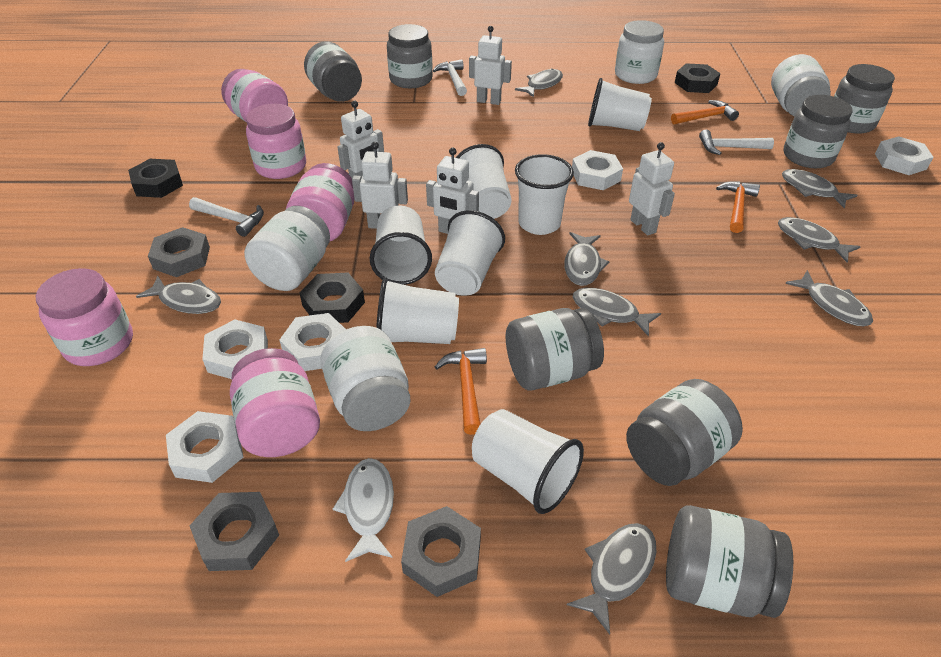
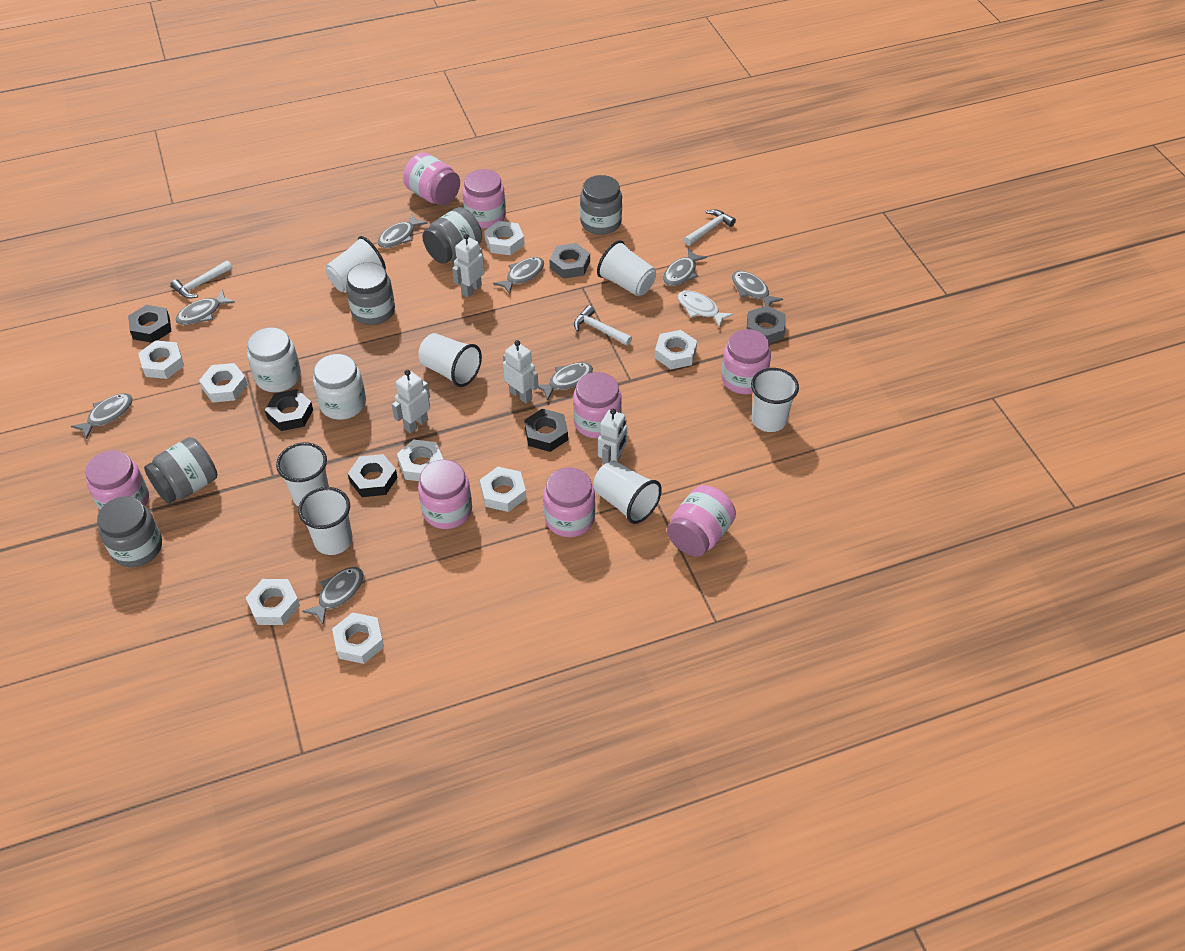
black nut: 3 -> 4
grey jar: 7 -> 5
grey nut: 3 -> 2
orange hammer: 3 -> 0
pink jar: 5 -> 8
white jar: 4 -> 2
white nut: 5 -> 8
white robot: 5 -> 4

